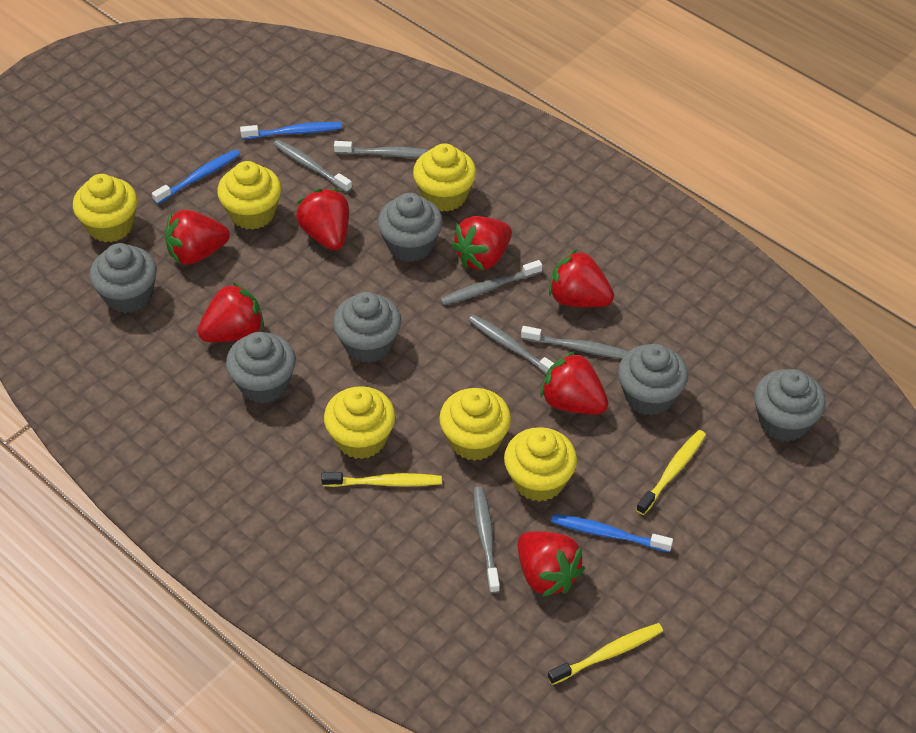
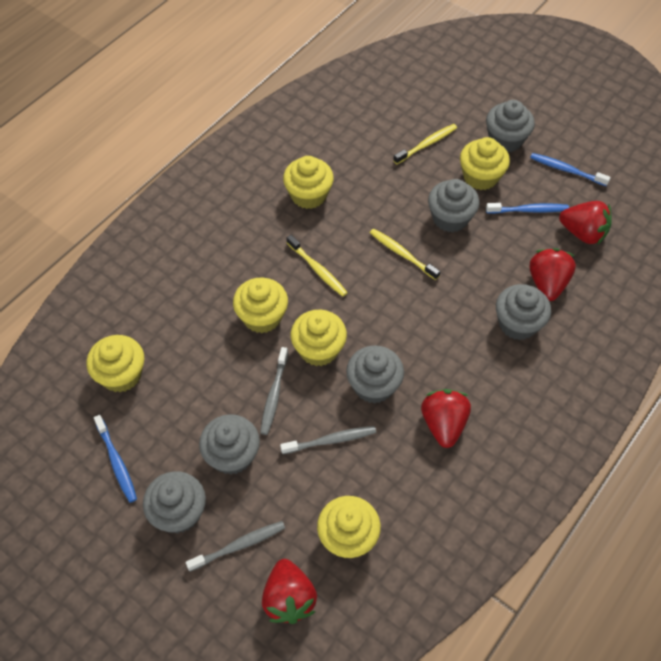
grey toothbrush: 6 -> 3
red strawberry: 7 -> 4

